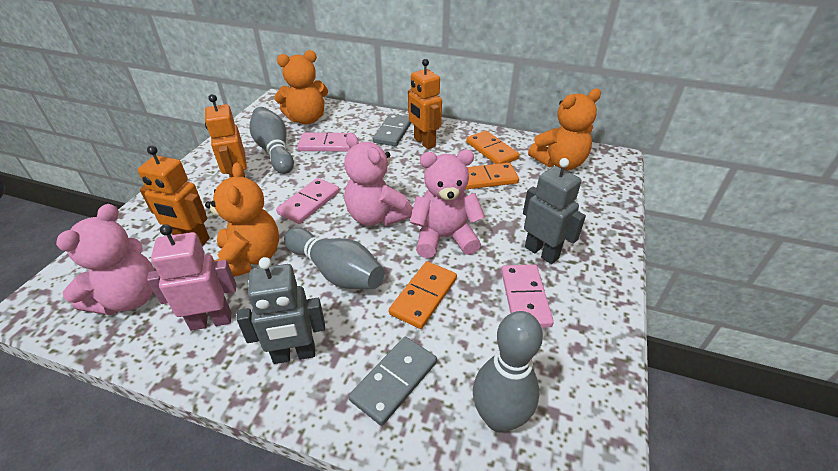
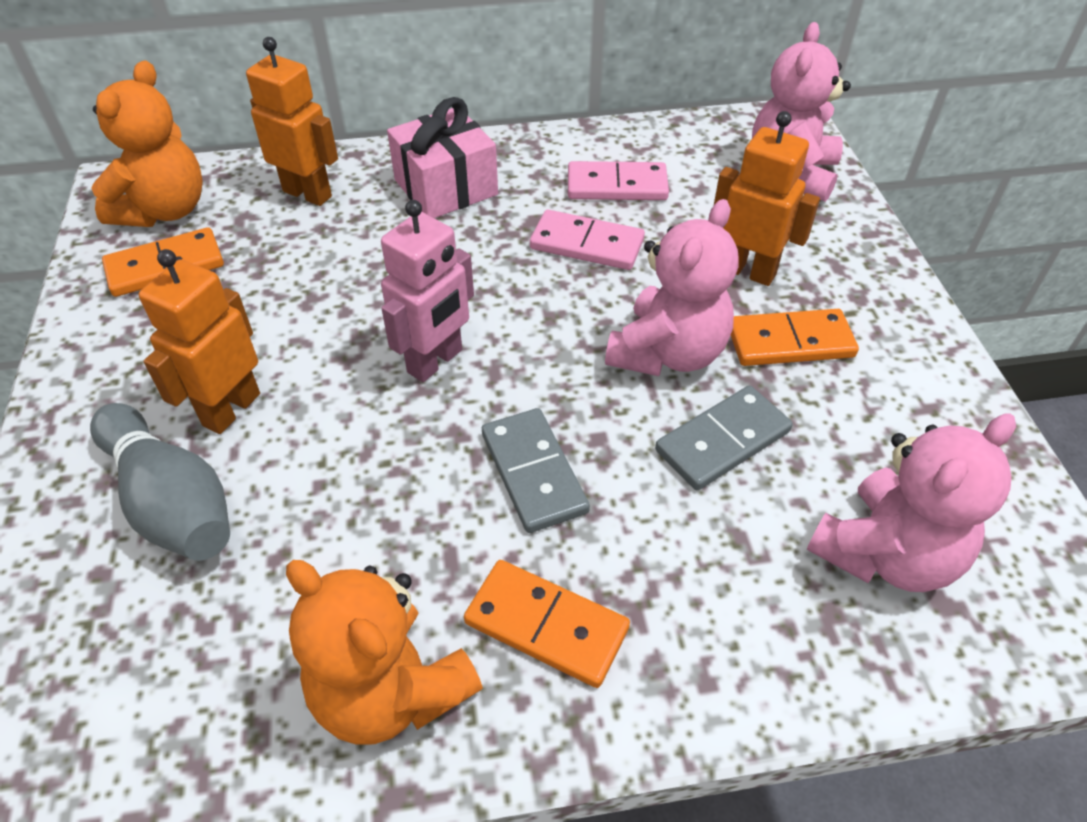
grey bowling pin: 3 -> 1
grey robot: 2 -> 0
orange teddy bear: 3 -> 2
pink domino: 3 -> 2
pink gift: 0 -> 1

